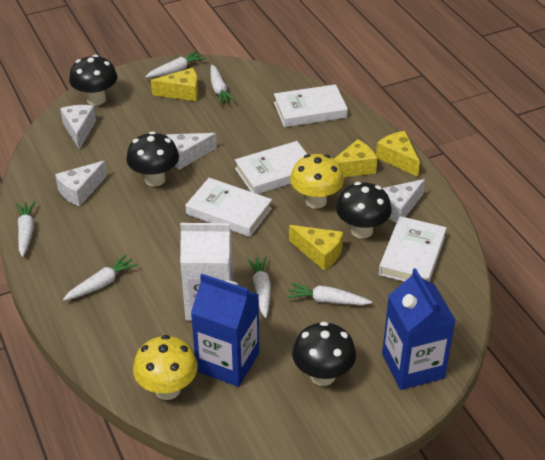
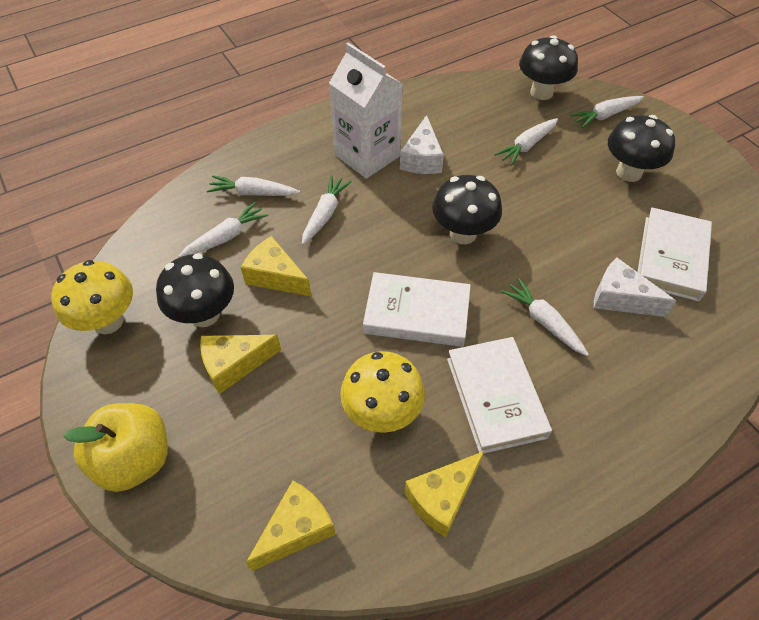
blue carton: 2 -> 0
white book: 4 -> 3
white cheese: 4 -> 2
yellow apple: 0 -> 1

